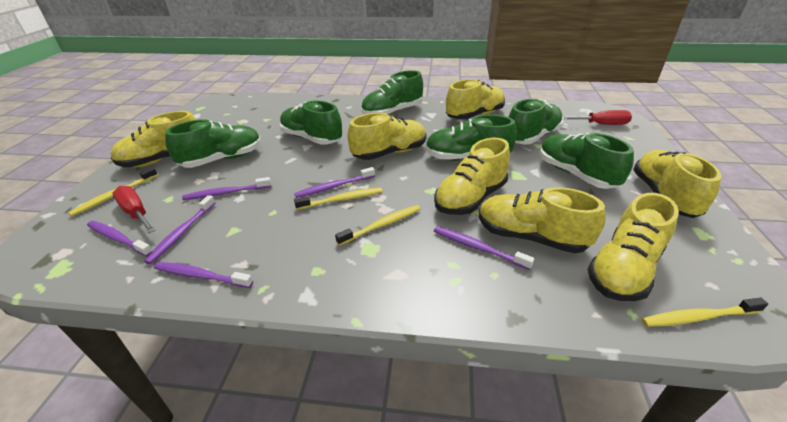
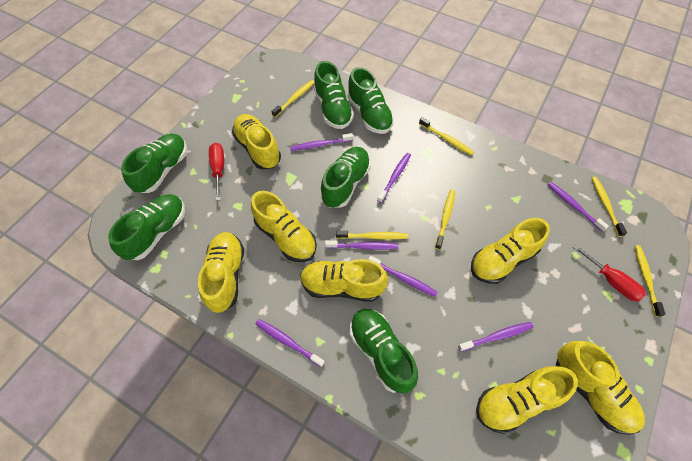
purple toothbrush: 6 -> 7
yellow toothbrush: 4 -> 6

